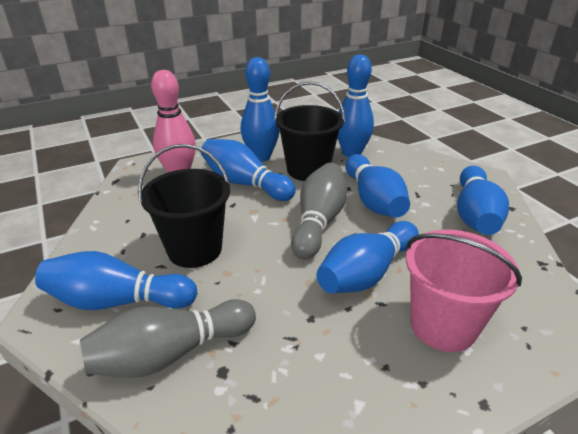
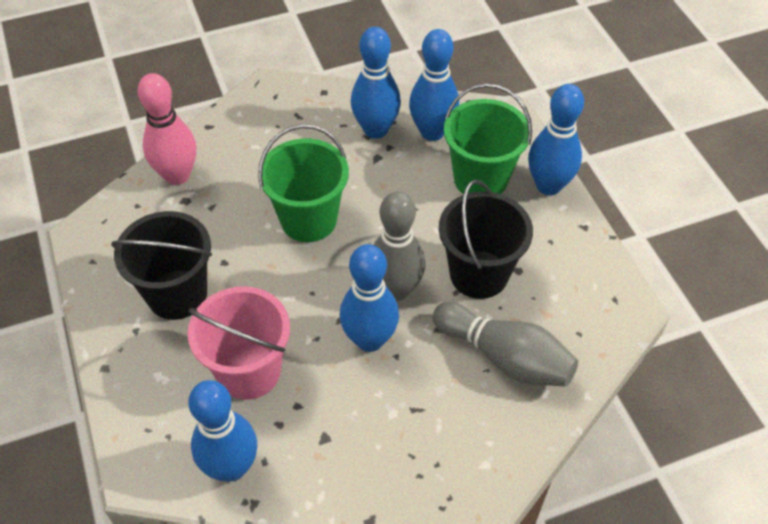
blue bowling pin: 7 -> 5
green bucket: 0 -> 2

